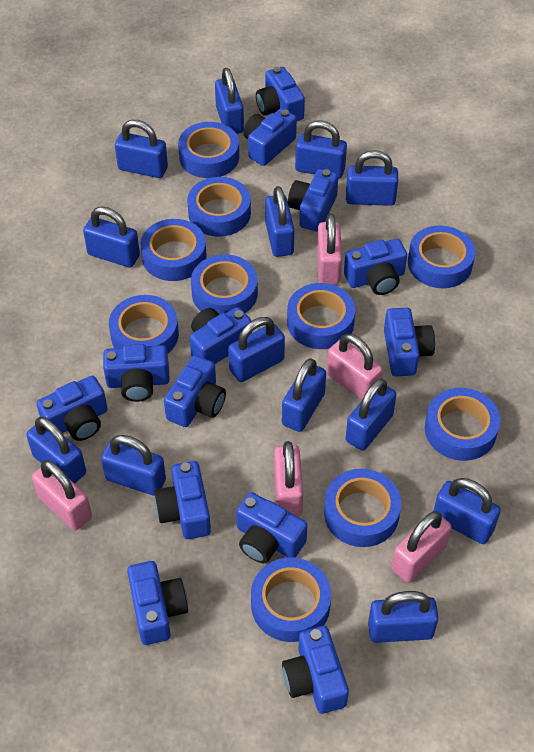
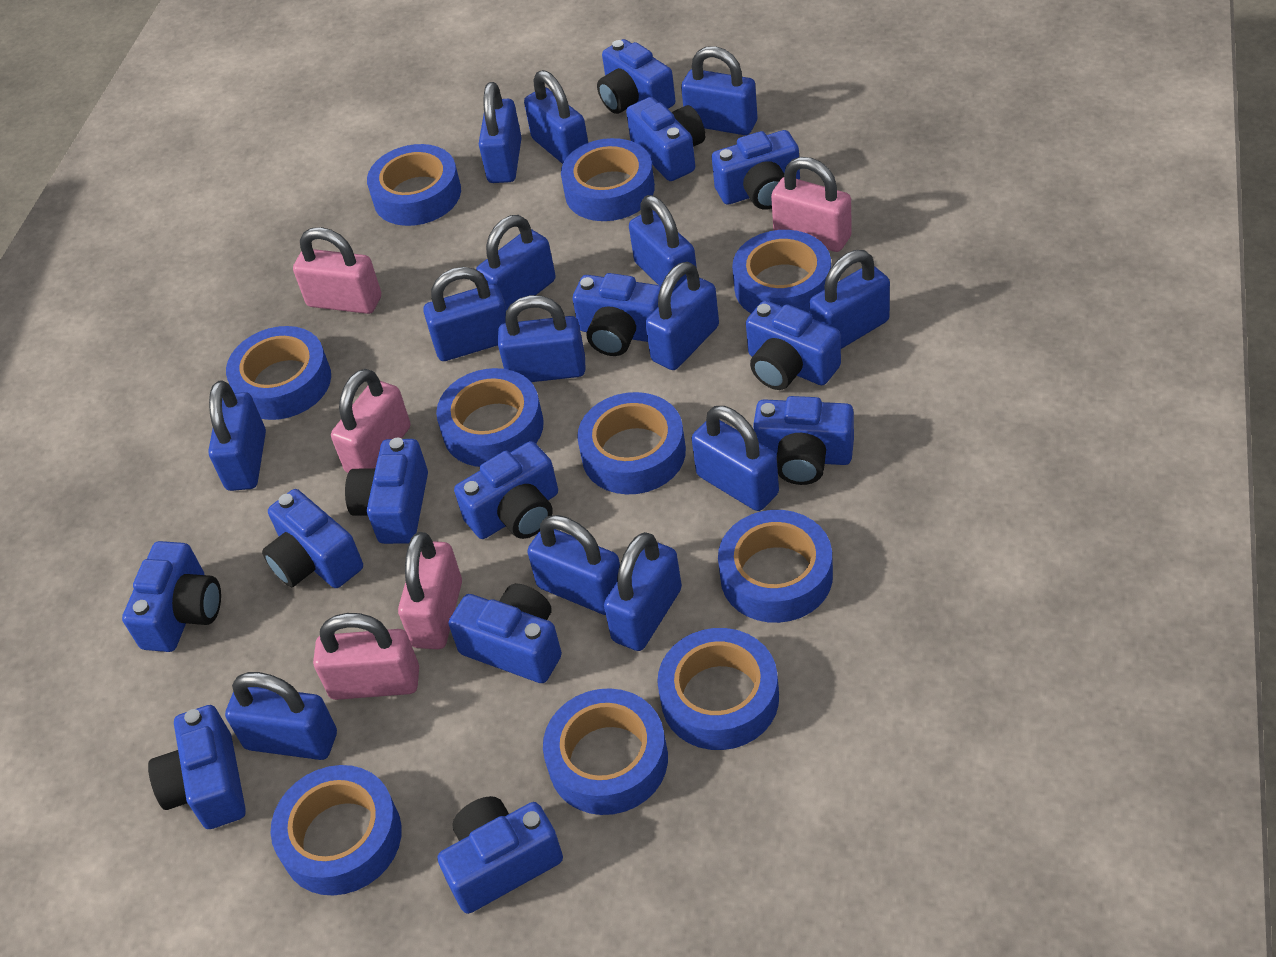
blue padlock: 13 -> 14

